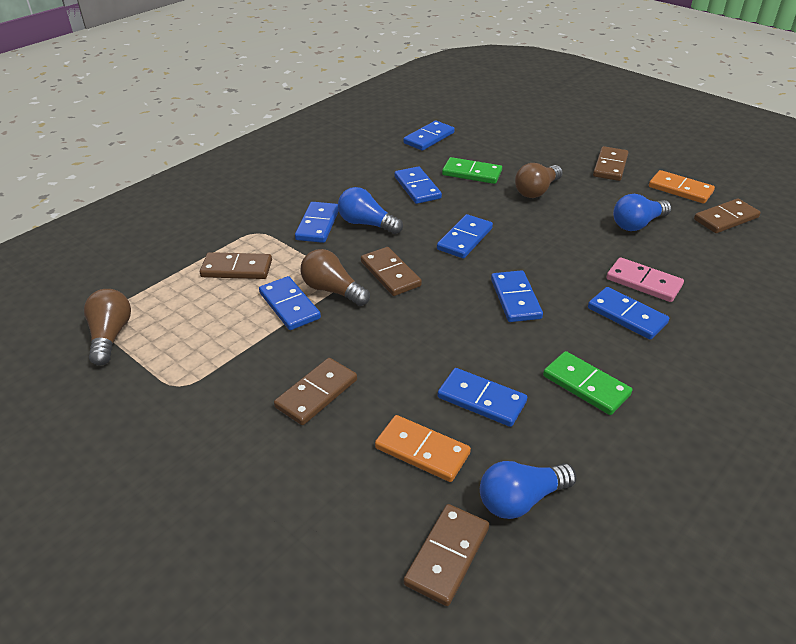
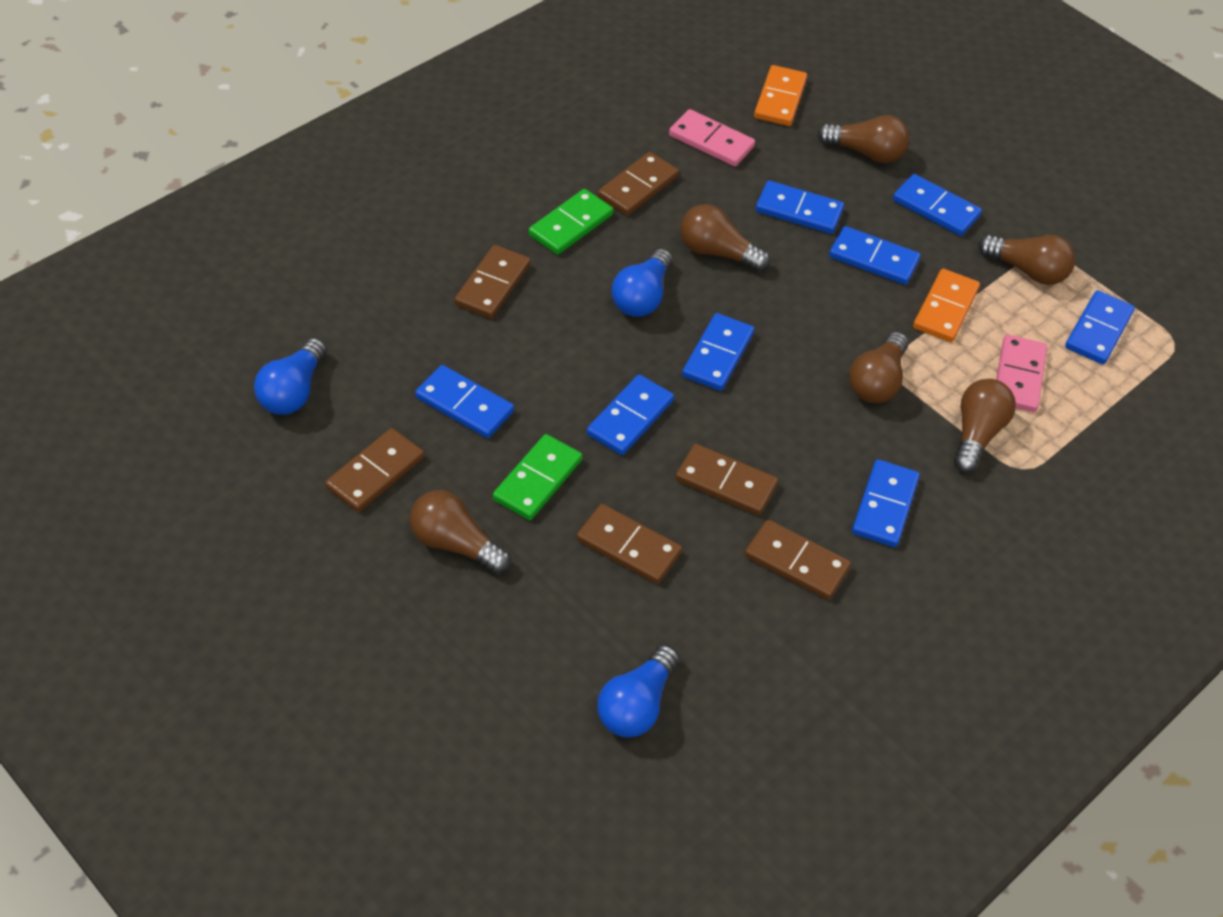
brown light bulb: 3 -> 6
pink domino: 1 -> 2

